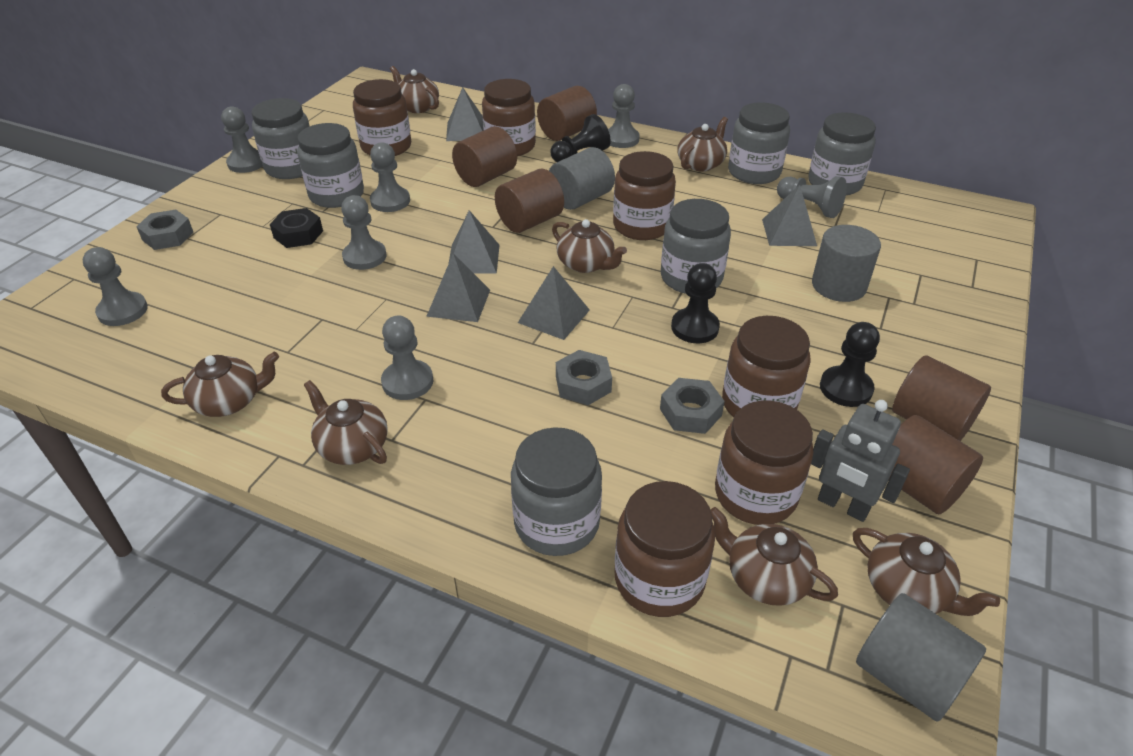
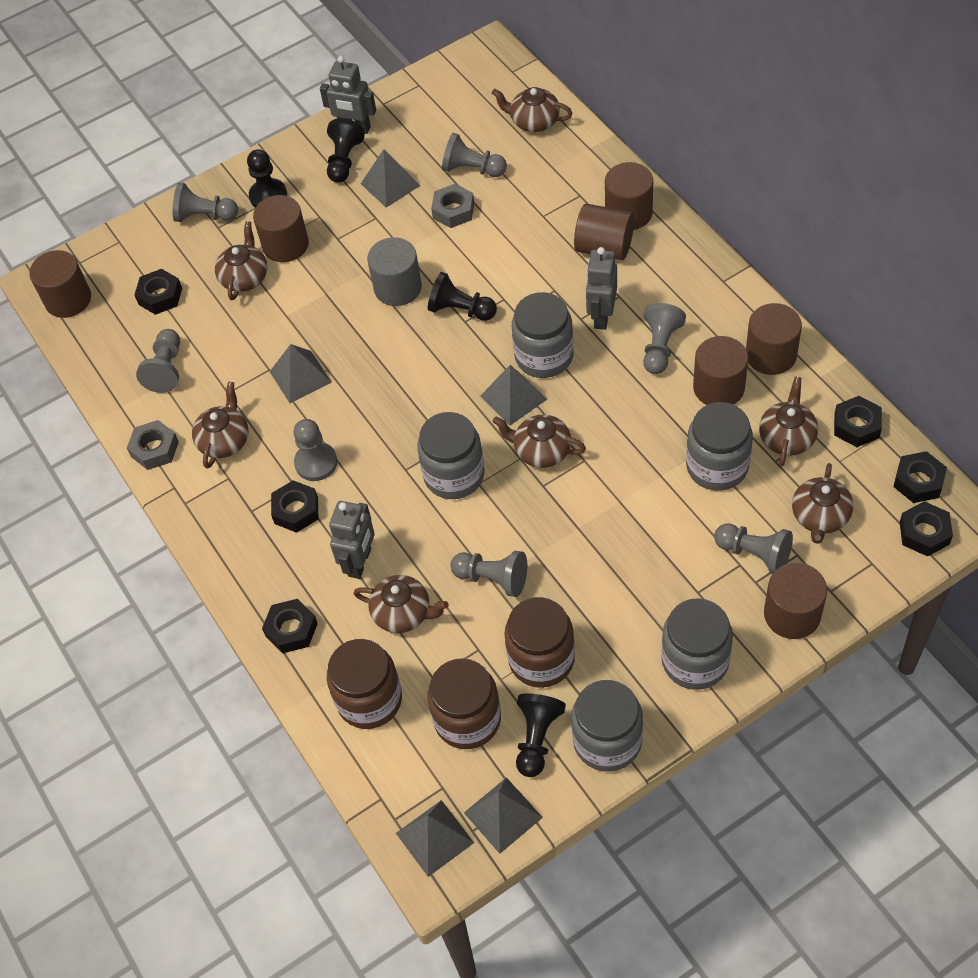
black nut: 1 -> 6
black pawn: 3 -> 4
brown cylinder: 5 -> 7
brown jar: 6 -> 3
grey cylinder: 3 -> 1
grey jar: 6 -> 5
grey nut: 3 -> 2
grey robot: 1 -> 3

